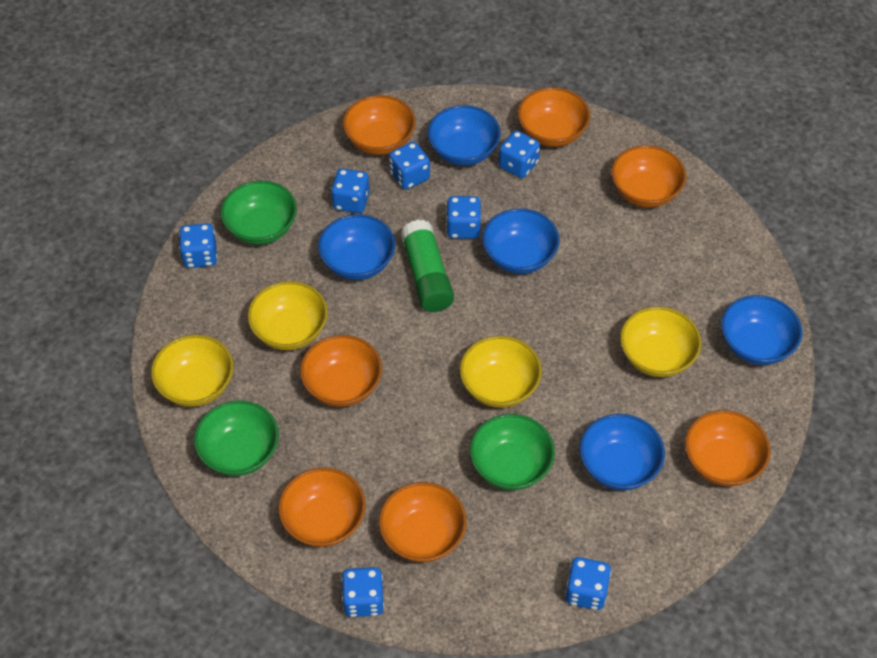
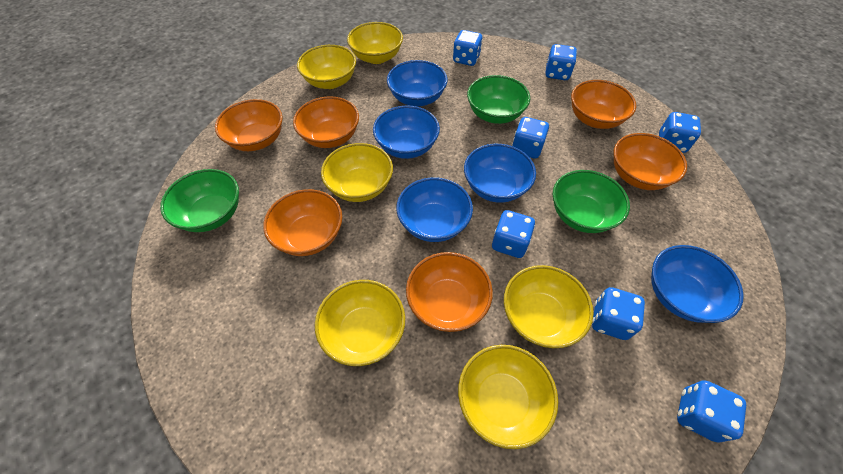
green glue stick: 1 -> 0
orange bowl: 7 -> 6
yellow bowl: 4 -> 6

